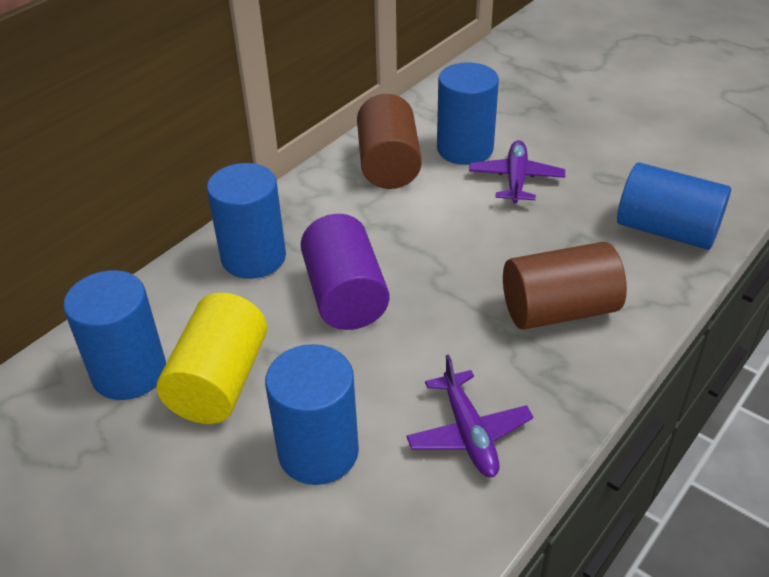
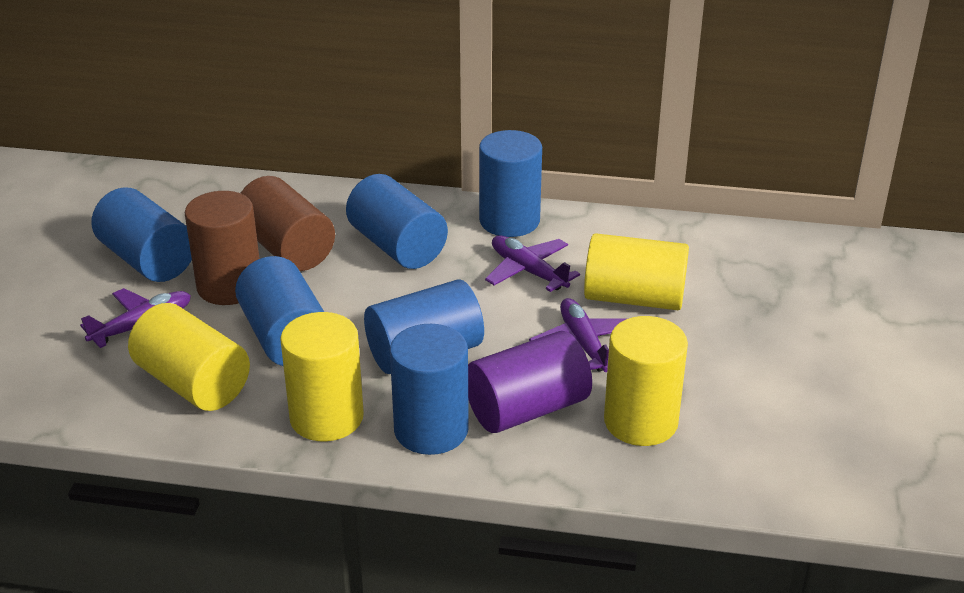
blue cylinder: 5 -> 6
purple plane: 2 -> 3
yellow cylinder: 1 -> 4

